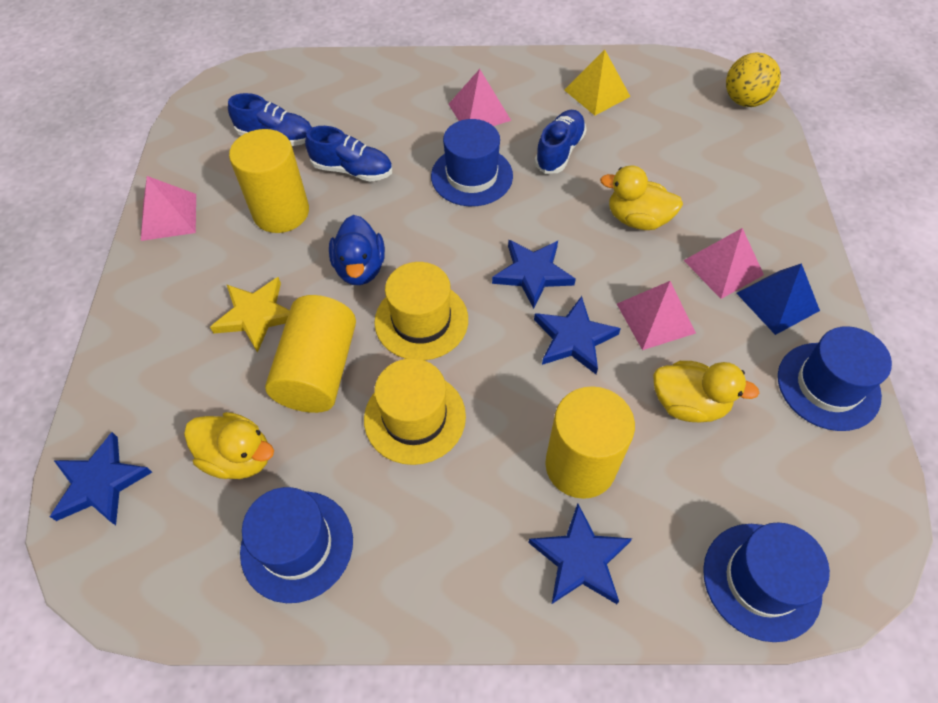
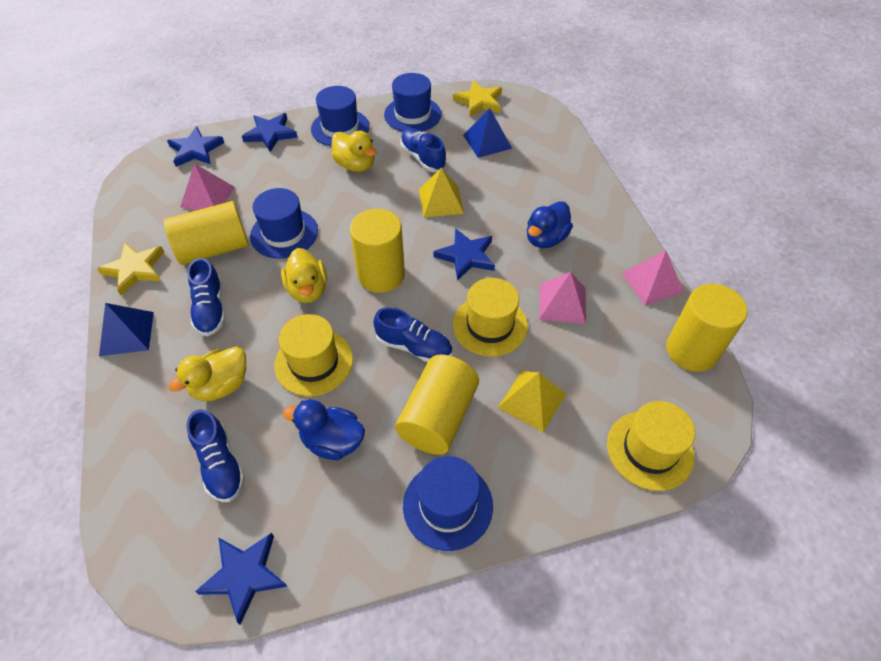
blue duck: 1 -> 2
blue pyramid: 1 -> 2
blue shoe: 3 -> 4
pink pyramid: 4 -> 3
yellow ball: 1 -> 0
yellow cylinder: 3 -> 4
yellow hat: 2 -> 3
yellow pyramid: 1 -> 2
yellow star: 1 -> 2

